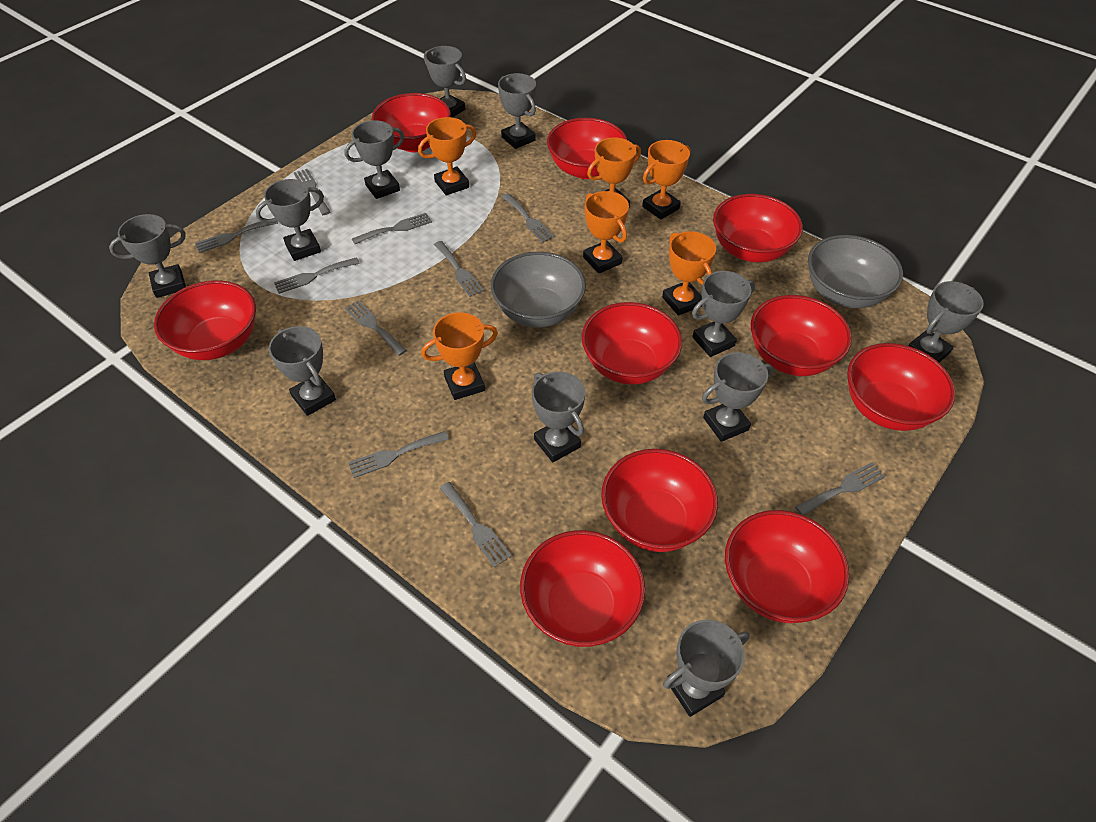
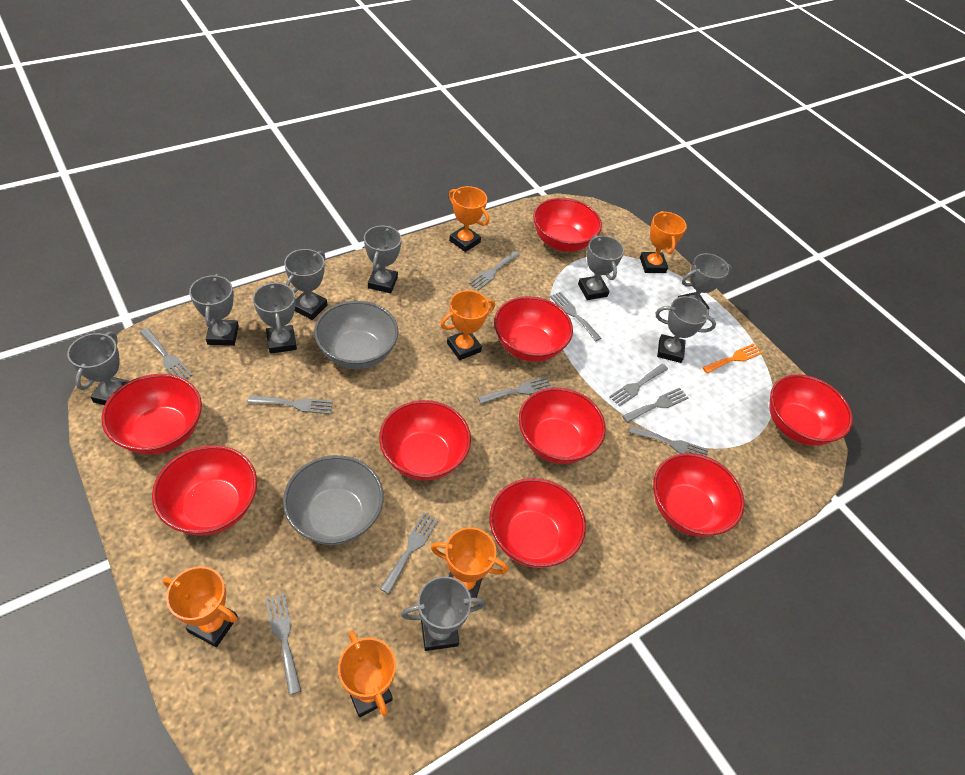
grey trophy: 11 -> 9
orange fork: 0 -> 1
red bowl: 10 -> 9

